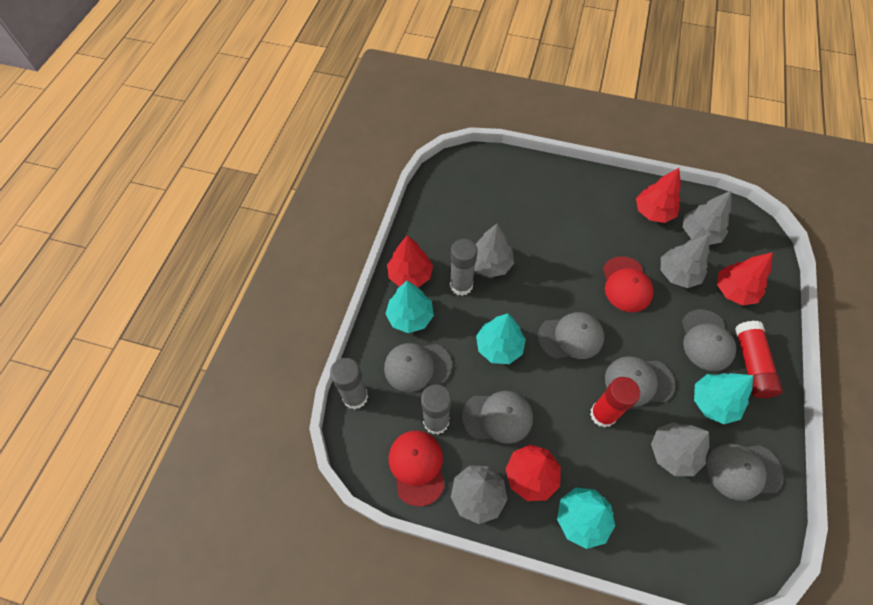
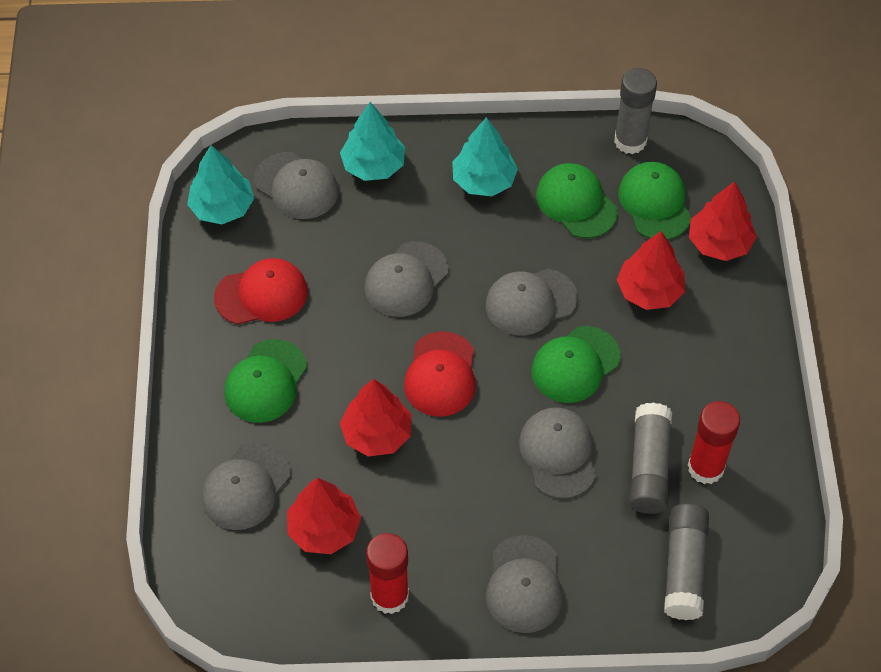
green cap: 0 -> 4
grey tree: 5 -> 0
turquoise tree: 4 -> 3

